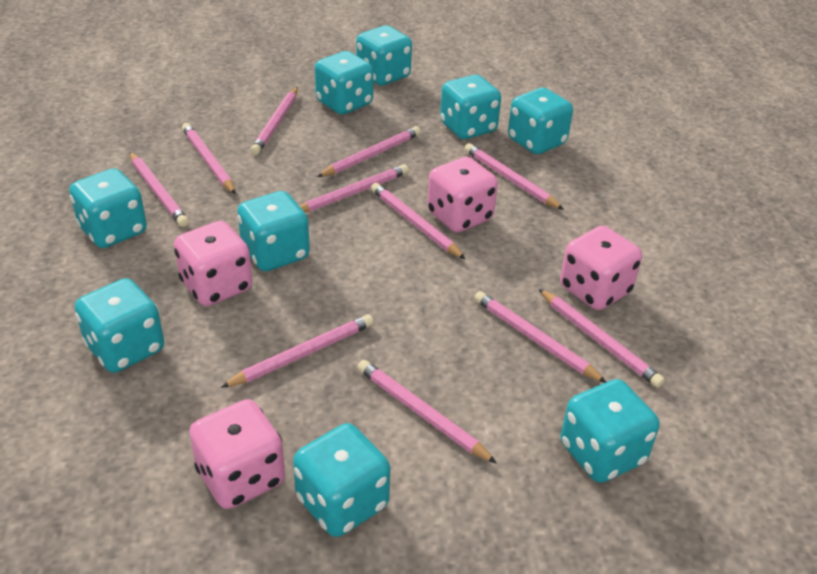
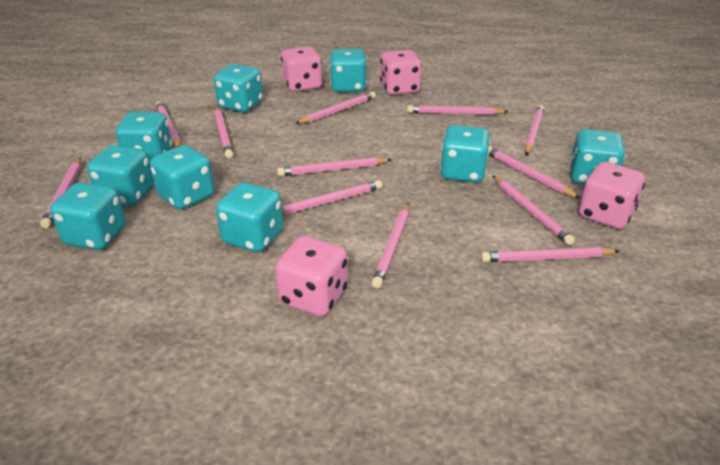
pink pencil: 11 -> 12

